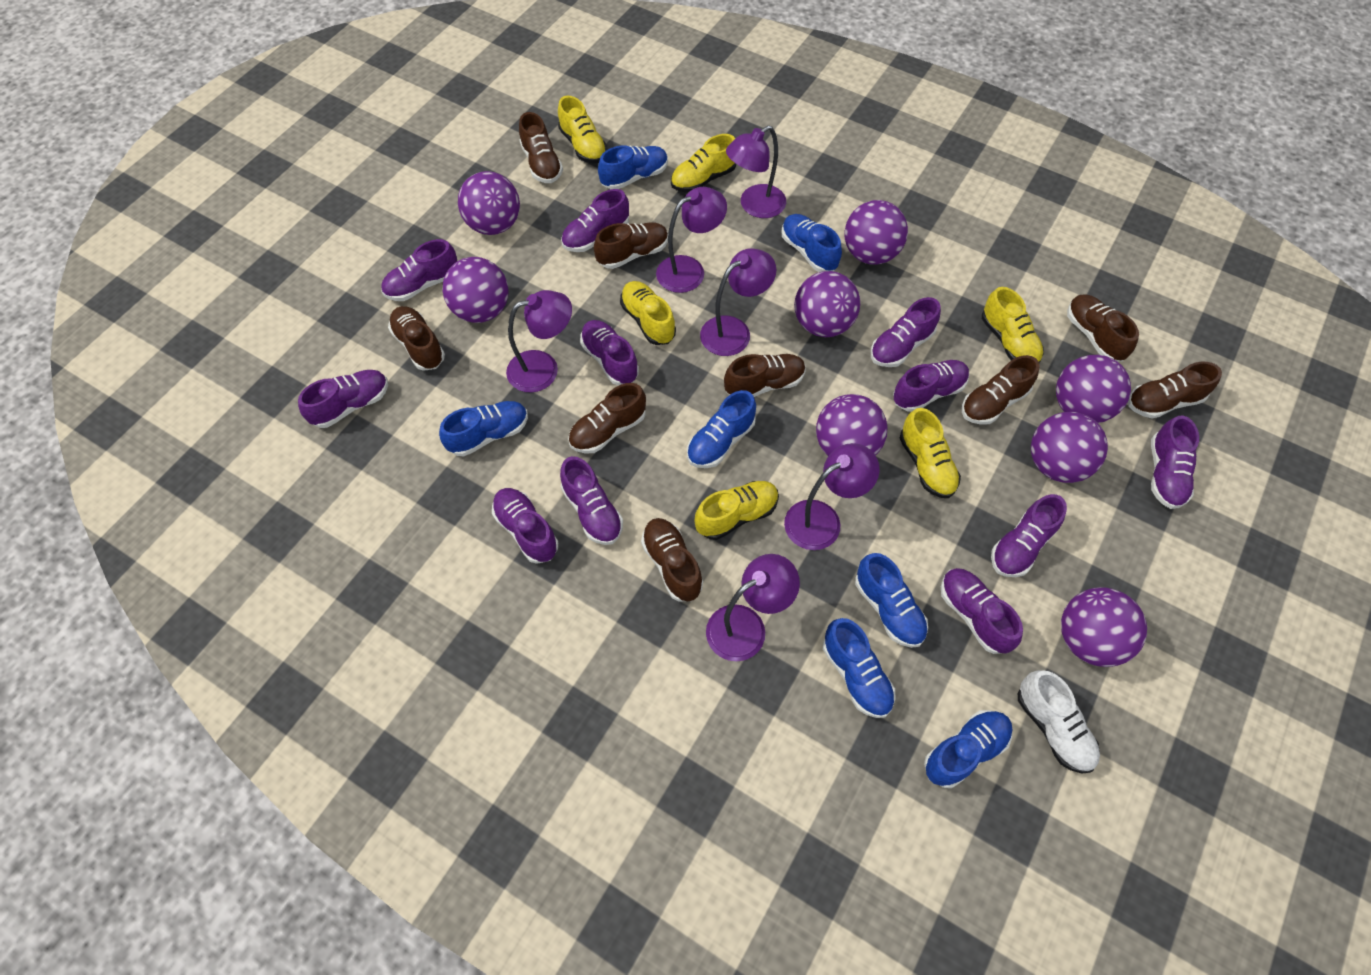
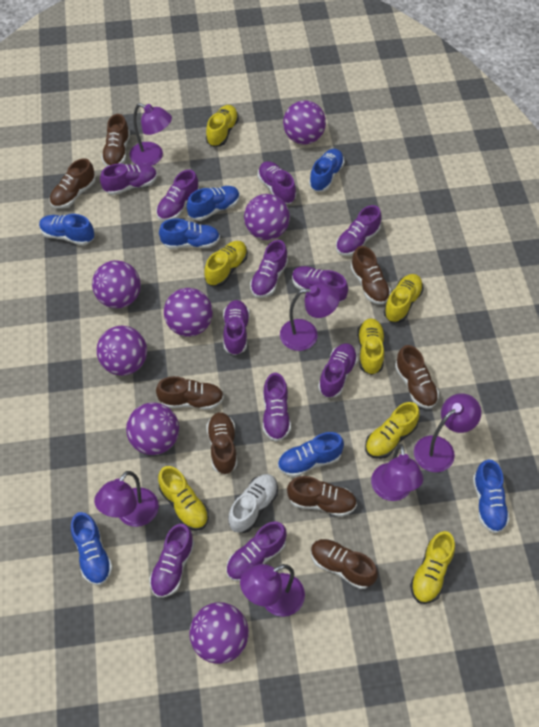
brown shoe: 9 -> 8
purple ball: 8 -> 7
yellow shoe: 6 -> 7

